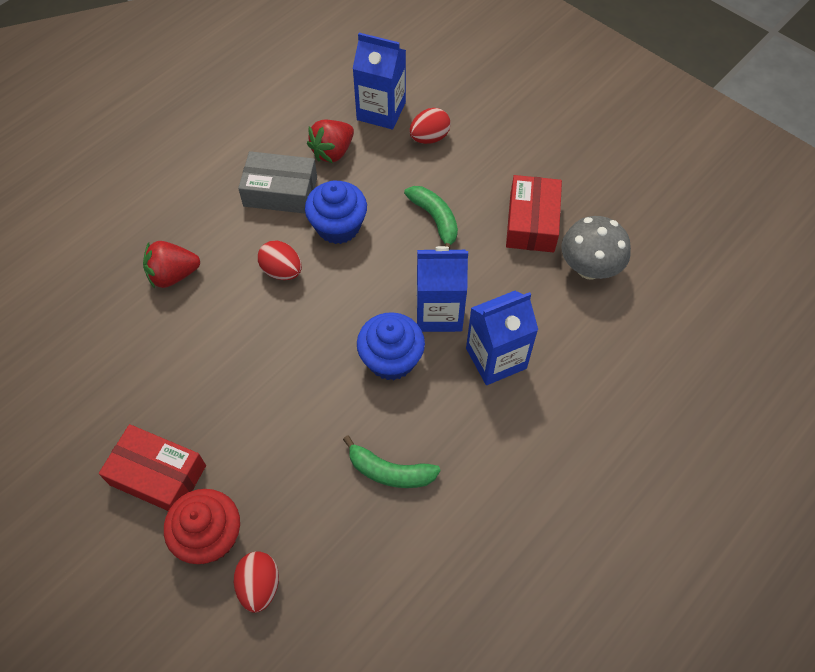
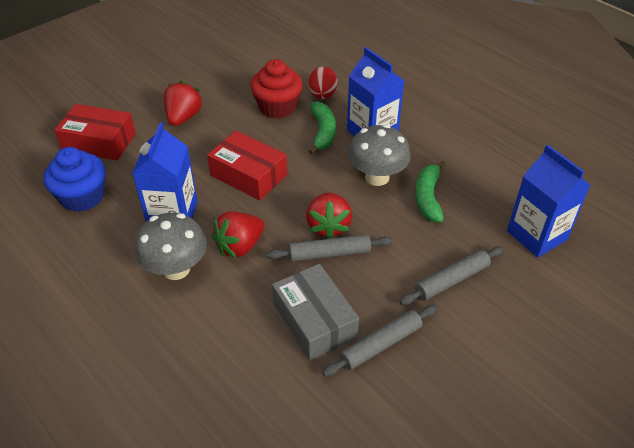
blue cupcake: 2 -> 1
grey mushroom: 1 -> 2
grey rolling pin: 0 -> 3
red egg: 3 -> 1
red strawberry: 2 -> 3

